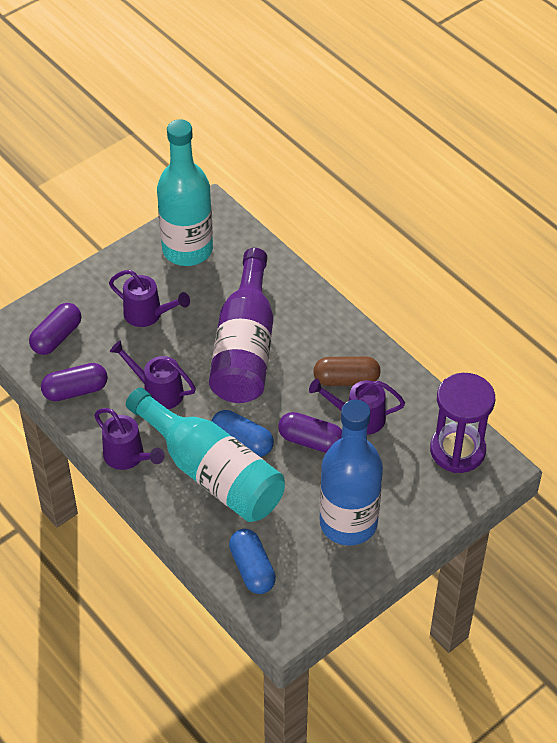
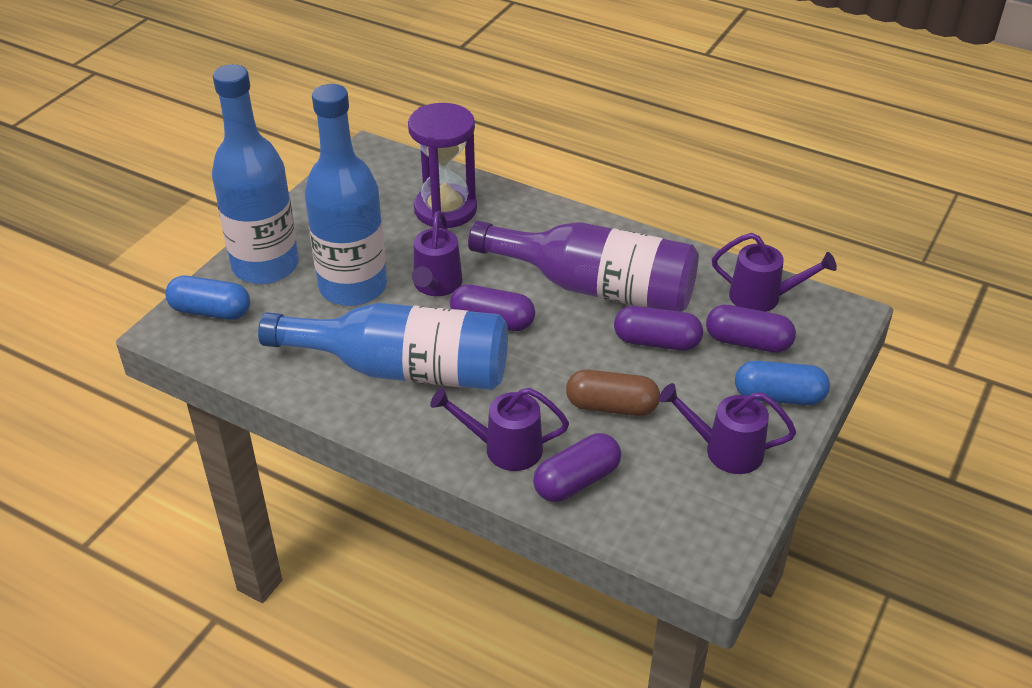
blue bottle: 1 -> 3
purple capsule: 3 -> 4
turquoise bottle: 2 -> 0

